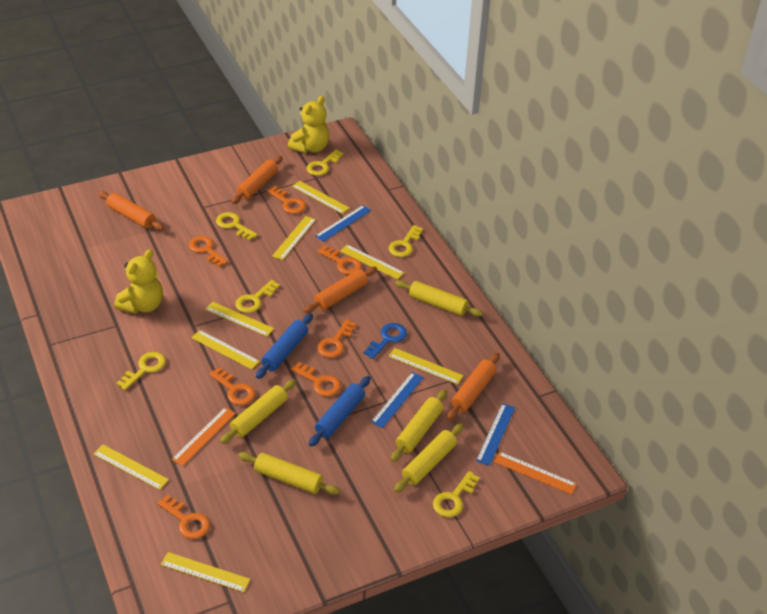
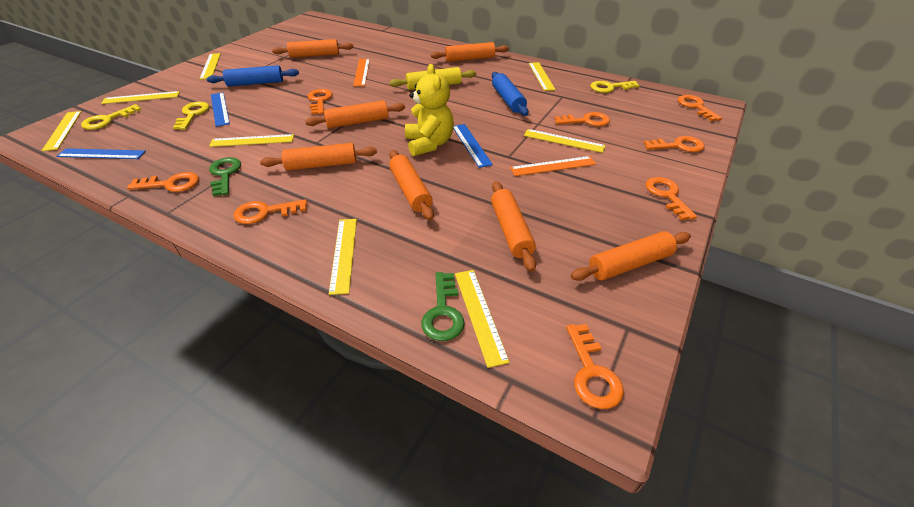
blue key: 1 -> 0
green key: 0 -> 2
orange key: 7 -> 8
orange rolling pin: 4 -> 7
yellow key: 6 -> 3
yellow rolling pin: 5 -> 1
yellow teddy bear: 2 -> 1

